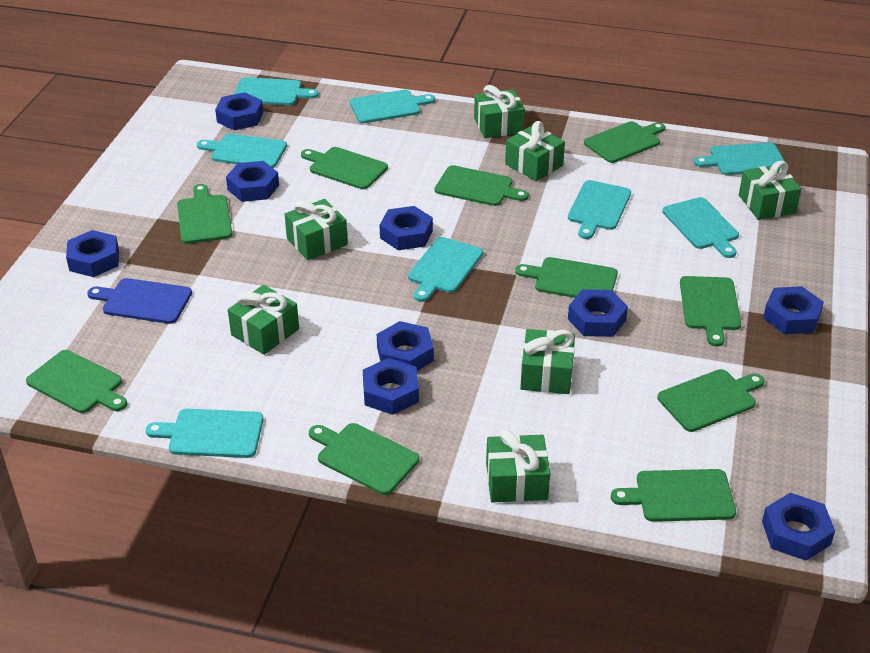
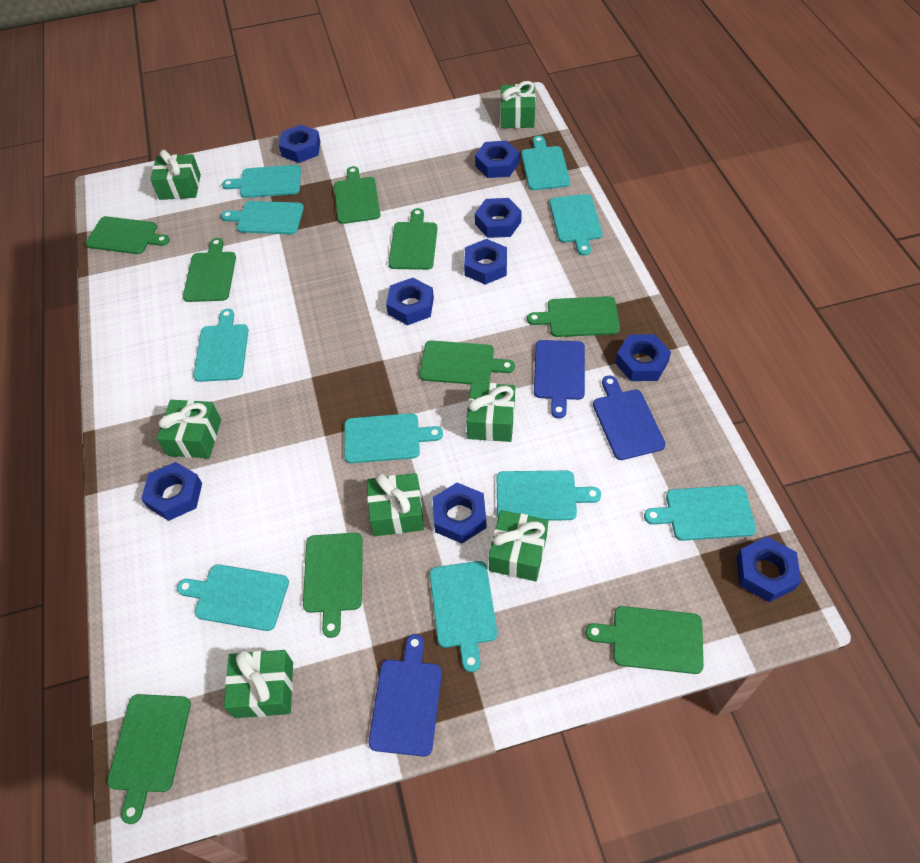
blue cutting board: 1 -> 3
green cutting board: 10 -> 9
turquoise cutting board: 8 -> 10

